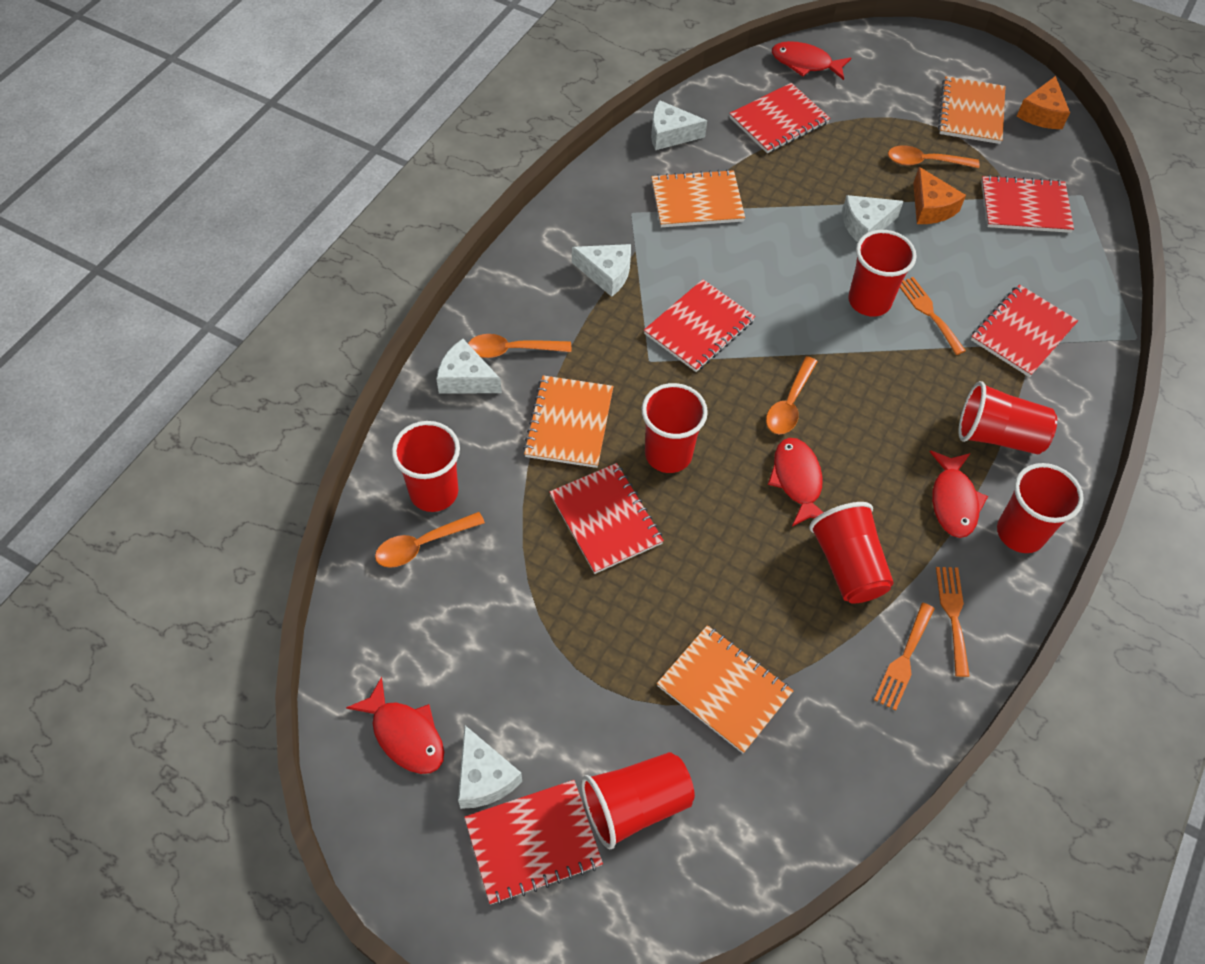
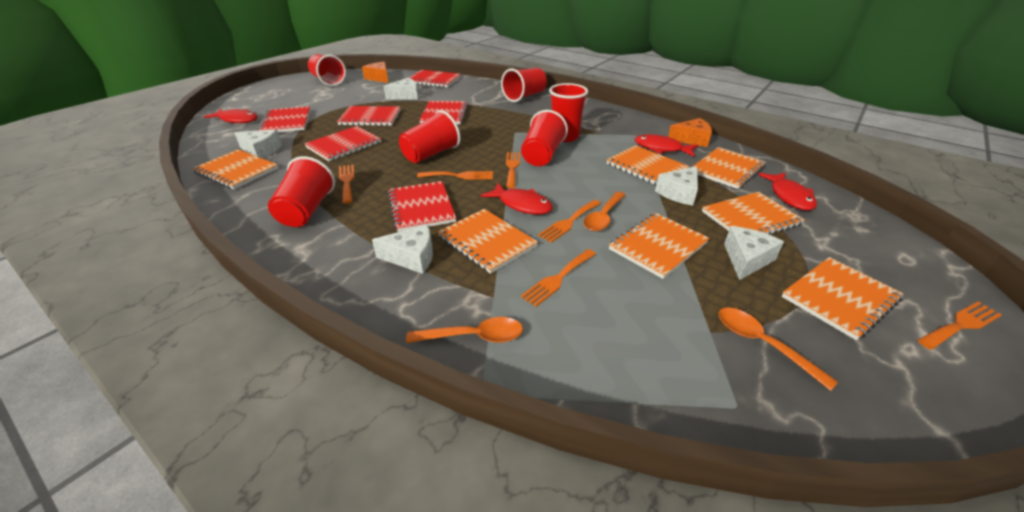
orange fork: 3 -> 6
orange notebook: 4 -> 7
orange spoon: 4 -> 3
red cup: 7 -> 6

